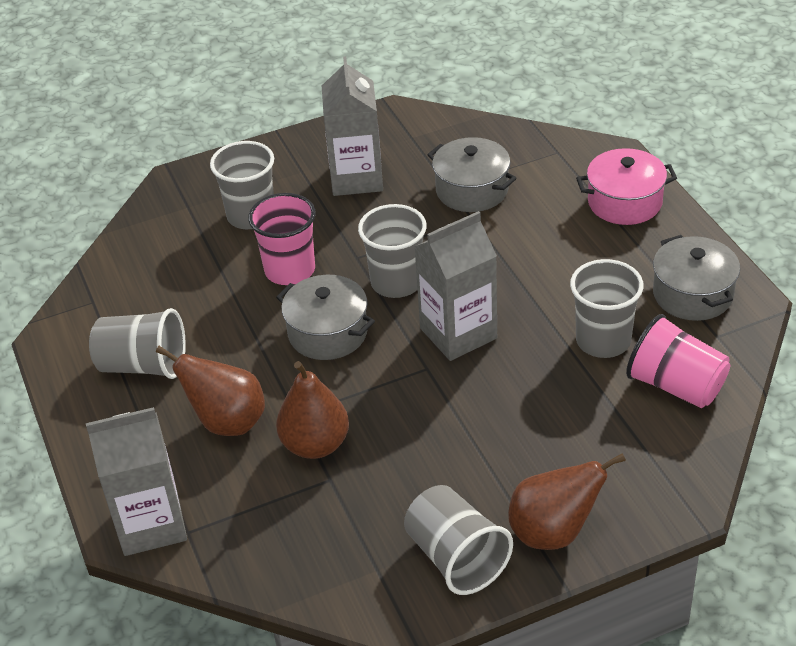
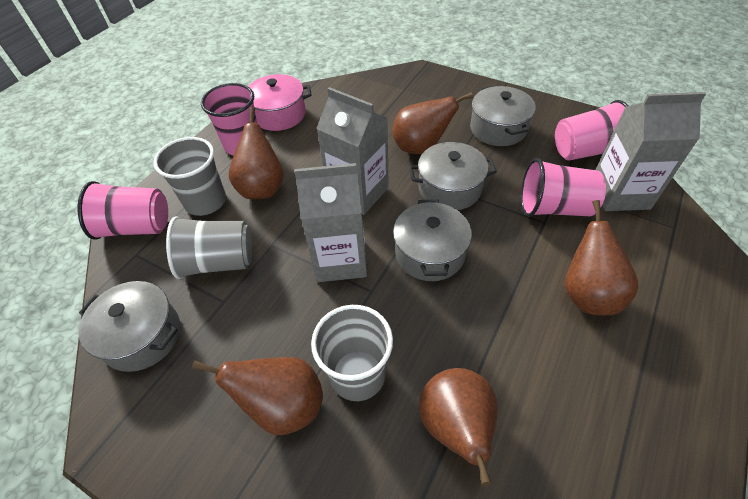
brown pear: 3 -> 5
grey cup: 5 -> 3
grey pot: 3 -> 4
pink cup: 2 -> 4

